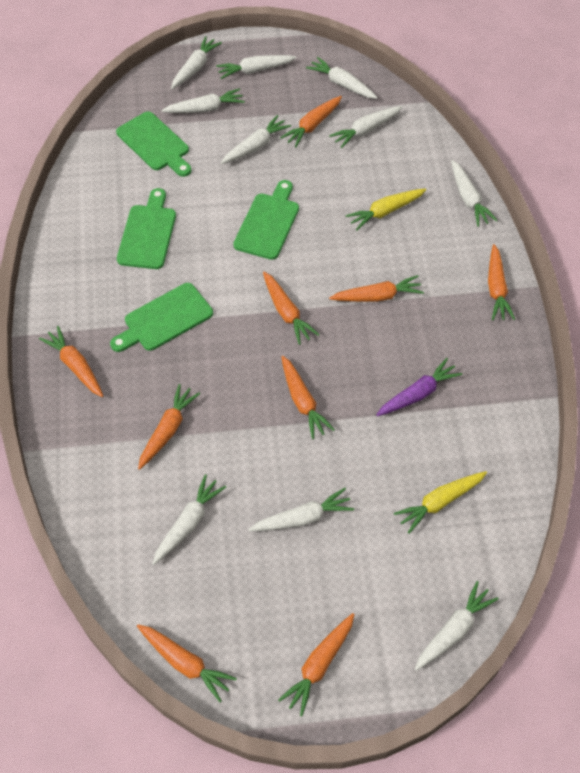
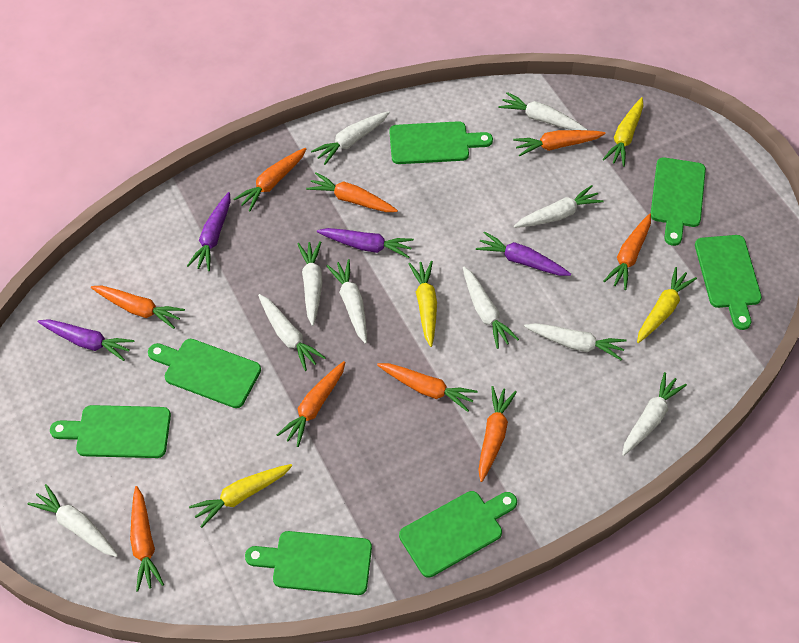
green cutting board: 4 -> 7
purple carrot: 1 -> 4
yellow carrot: 2 -> 4

